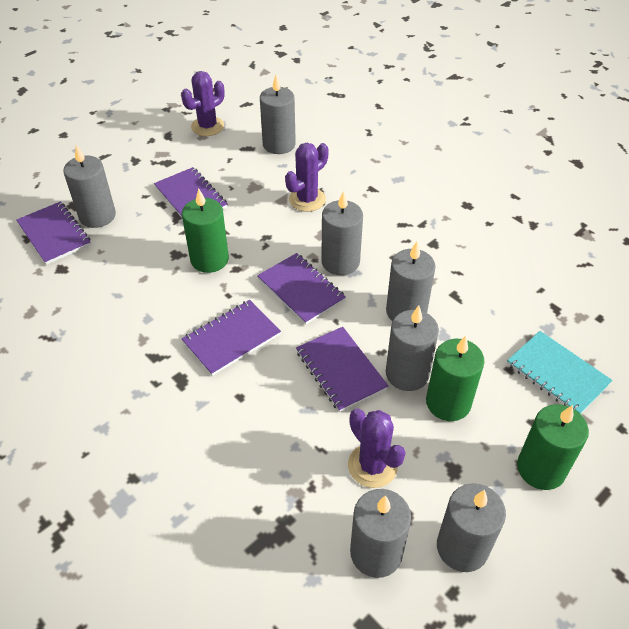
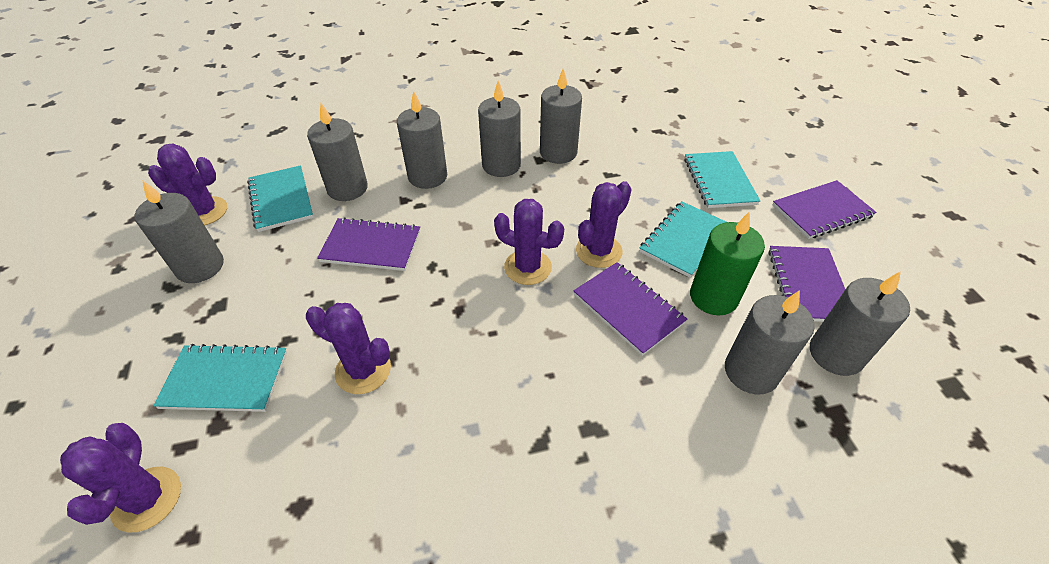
green candle: 3 -> 1
purple cactus: 3 -> 5
purple notebook: 5 -> 4
turquoise notebook: 1 -> 4

